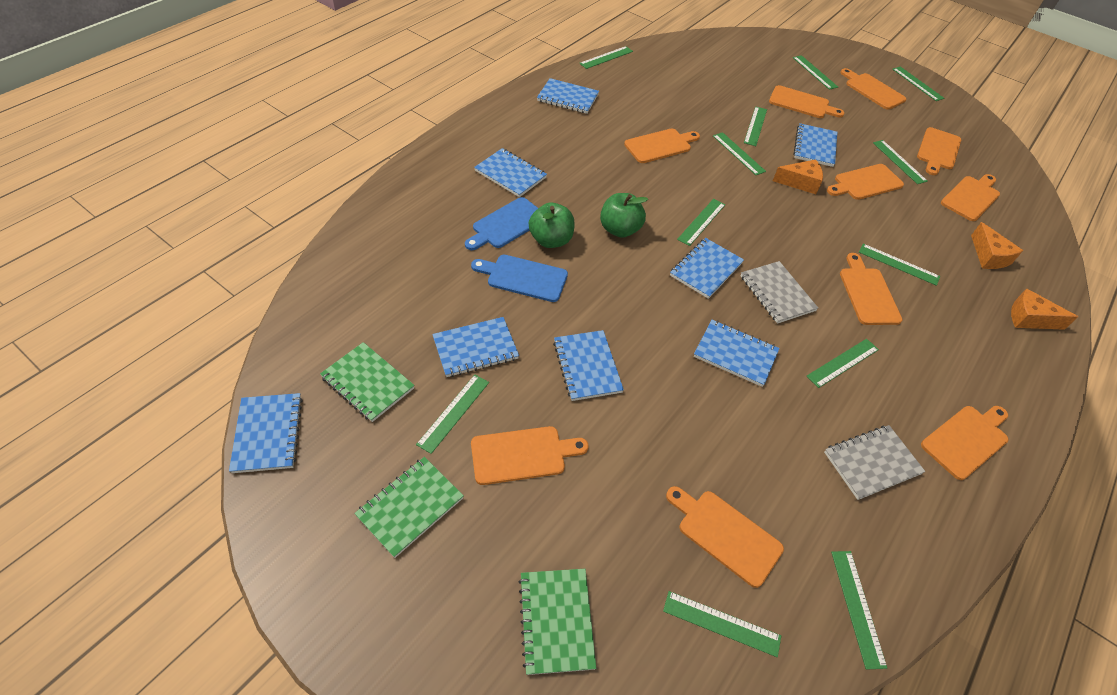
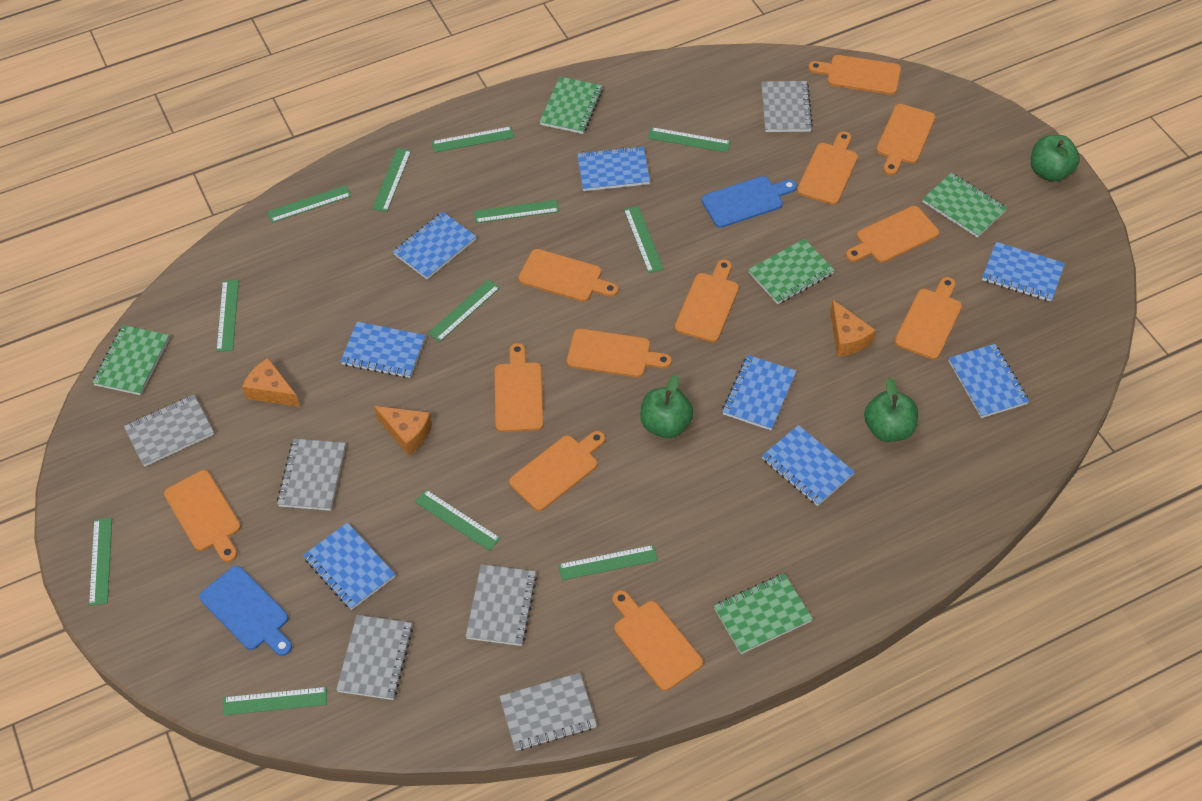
green apple: 2 -> 3
green notebook: 3 -> 5
grey notebook: 2 -> 6
orange cutting board: 10 -> 12

